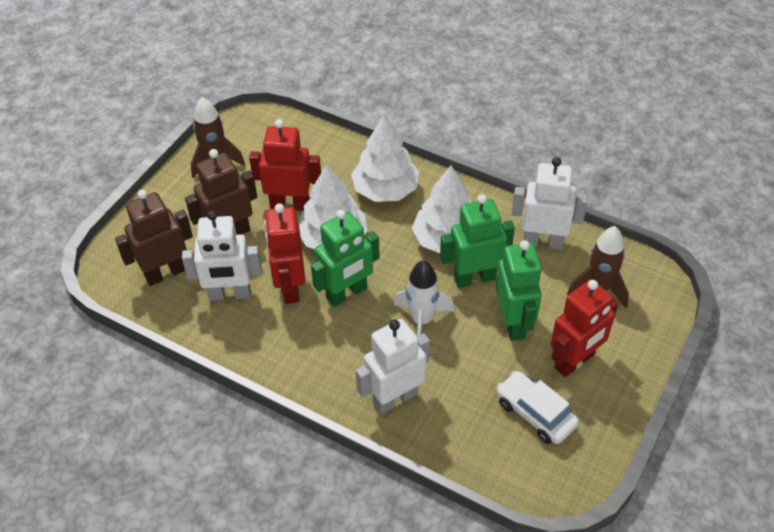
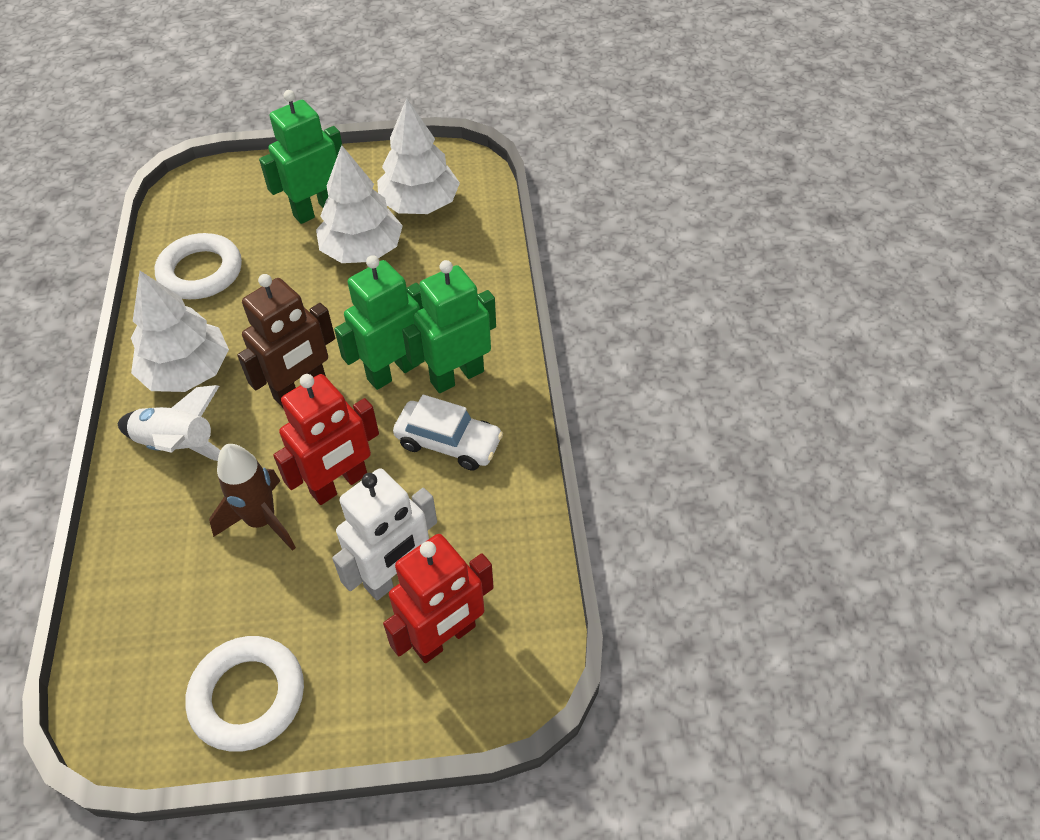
brown robot: 2 -> 1
brown rocket: 2 -> 1
red robot: 3 -> 2
white ring: 0 -> 2
white robot: 3 -> 1

